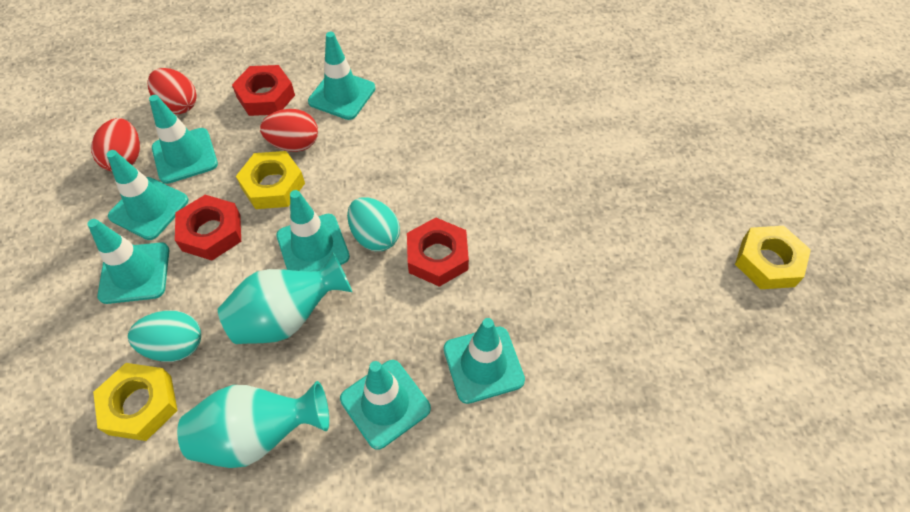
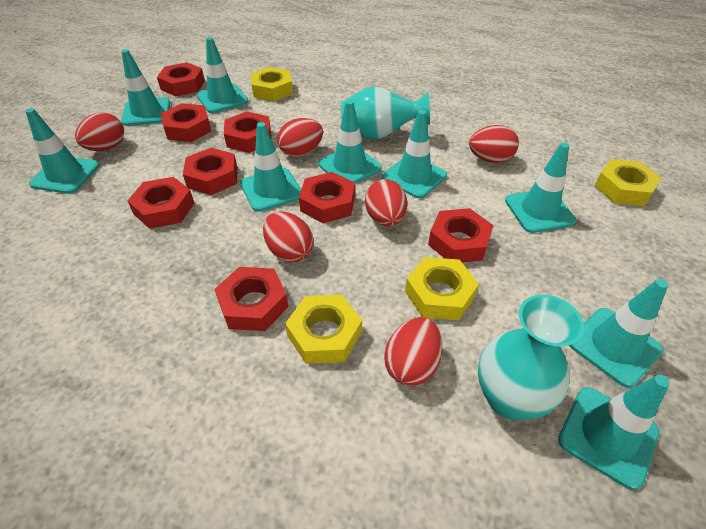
red egg: 3 -> 6
red nut: 3 -> 8
turquoise egg: 2 -> 0
turquoise traffic cone: 7 -> 9
yellow nut: 3 -> 4

